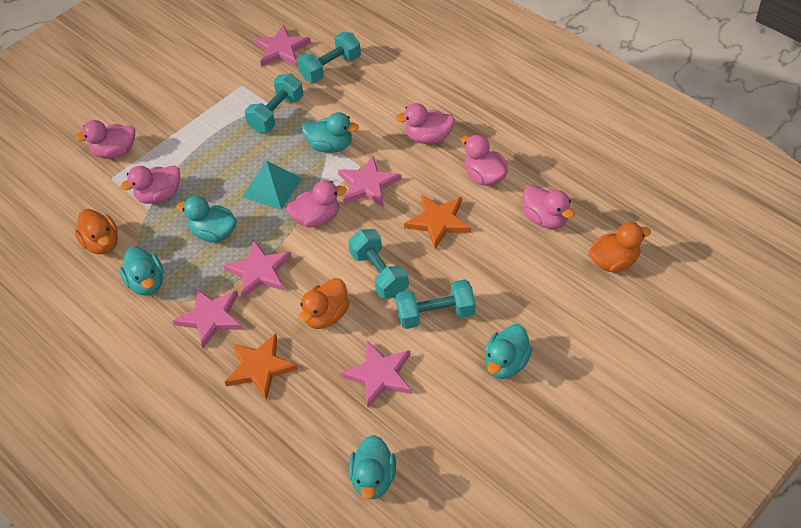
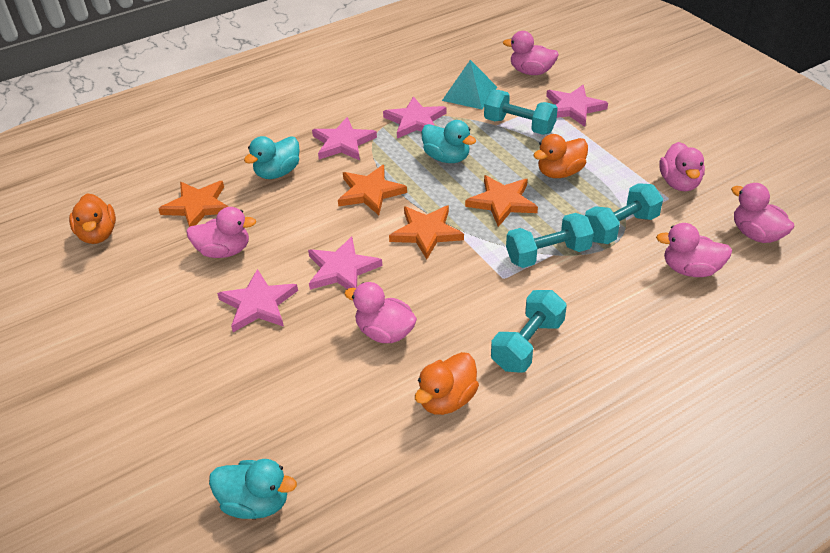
orange star: 2 -> 4
turquoise duck: 5 -> 3

